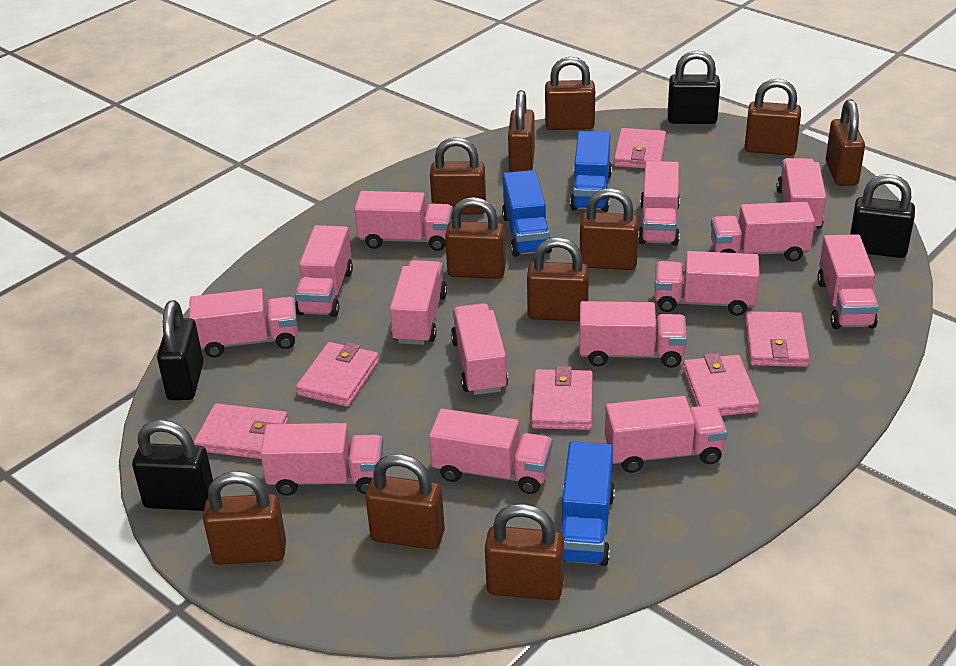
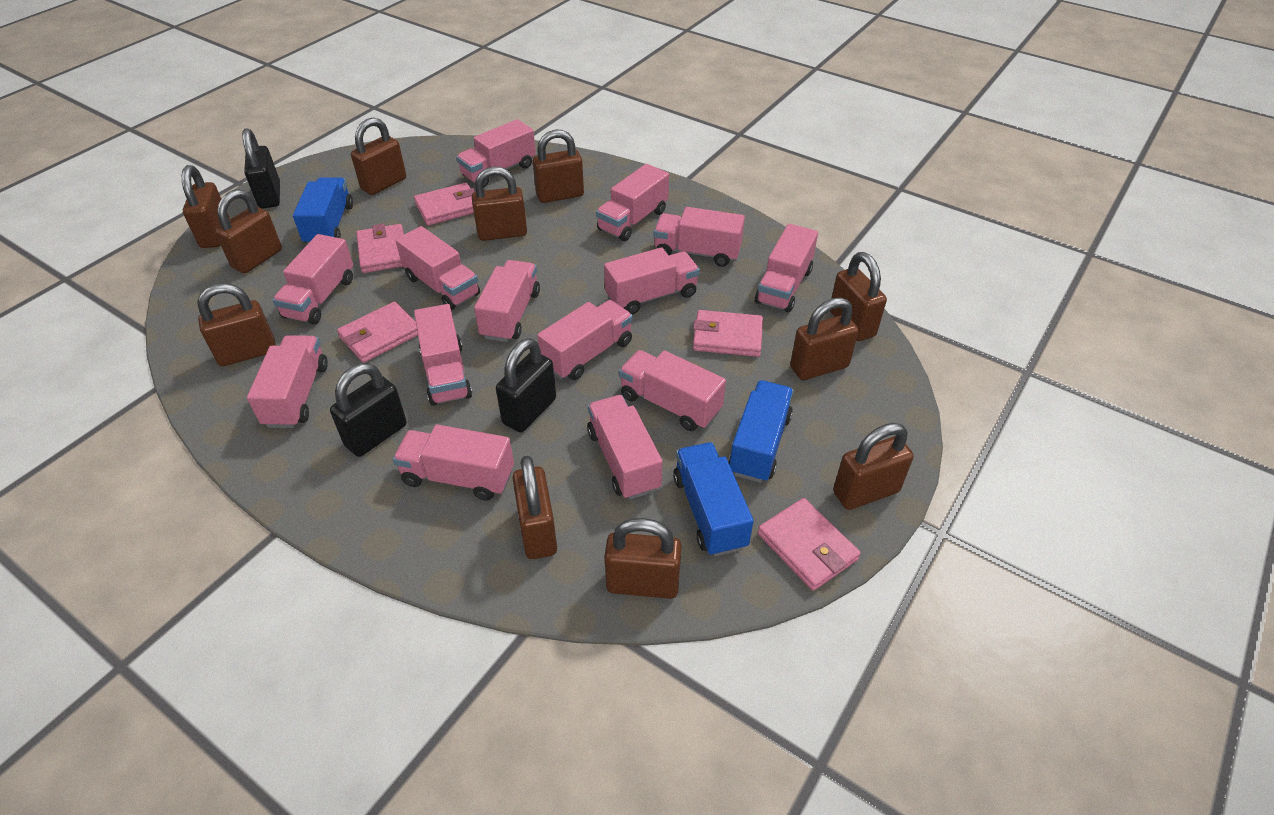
black padlock: 4 -> 3
pink wallet: 6 -> 5

